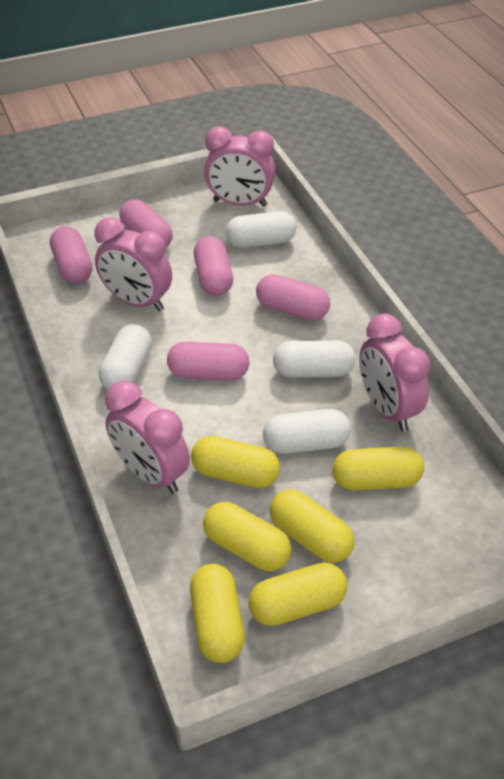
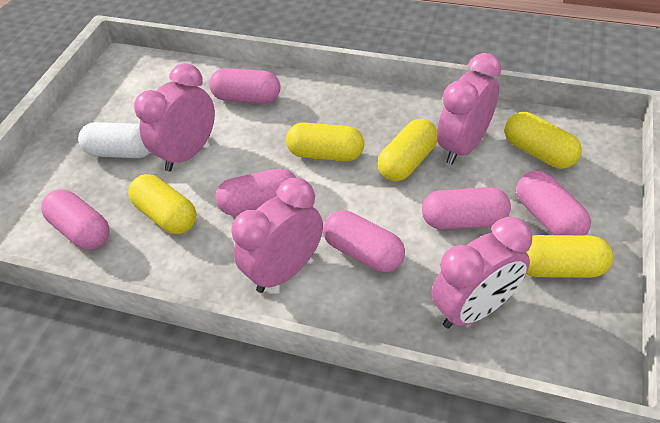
pink capsule: 5 -> 6
white capsule: 4 -> 1
yellow capsule: 6 -> 5

